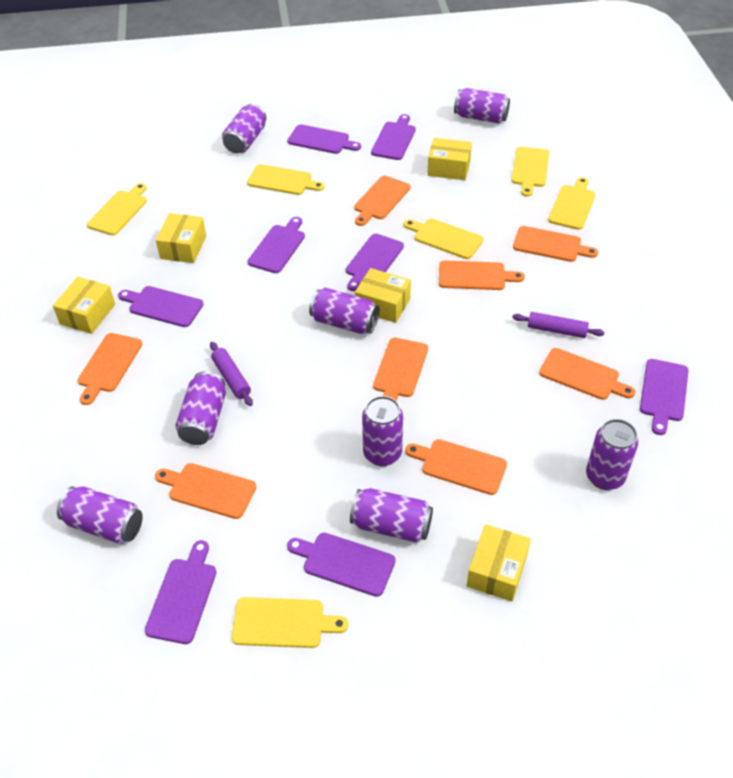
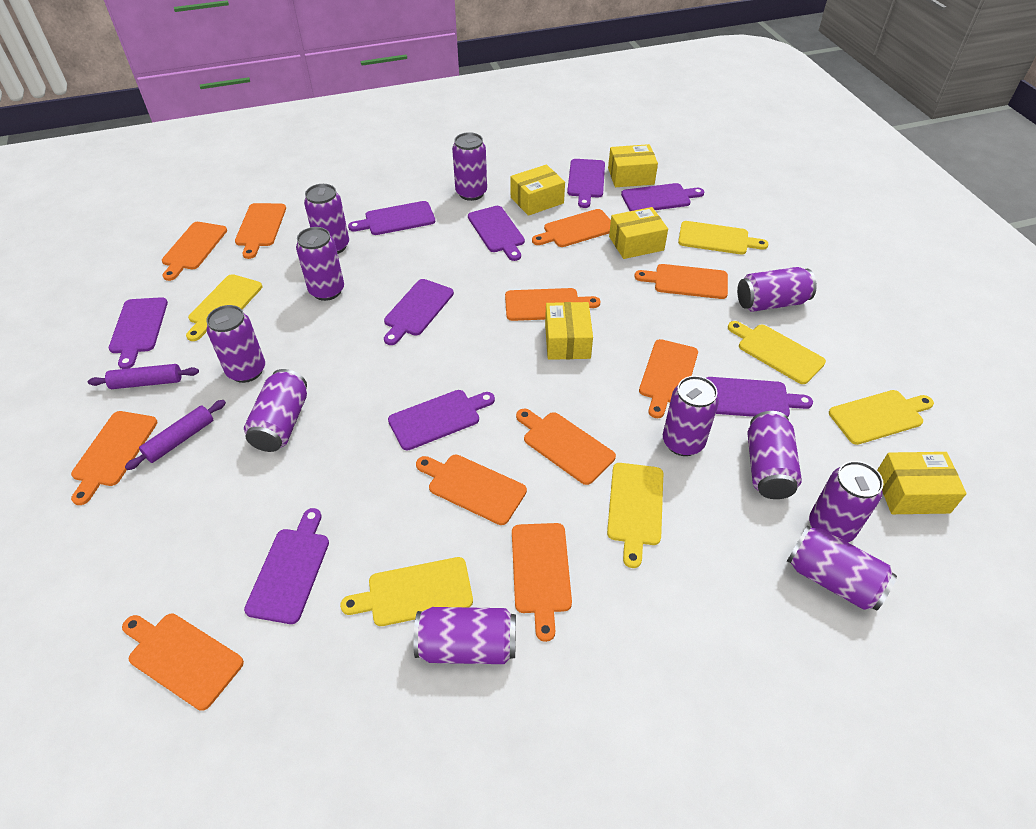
orange cutting board: 8 -> 11
purple can: 8 -> 11
purple cutting board: 8 -> 9

